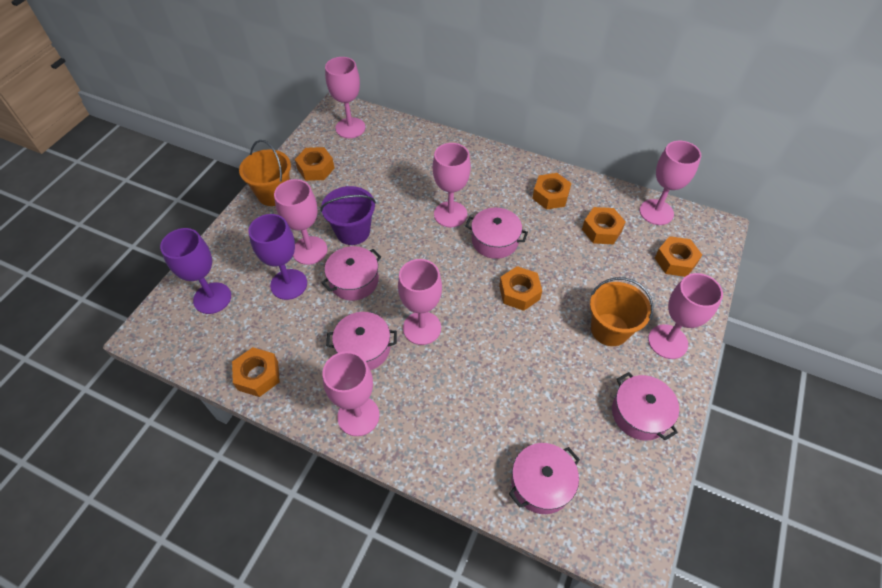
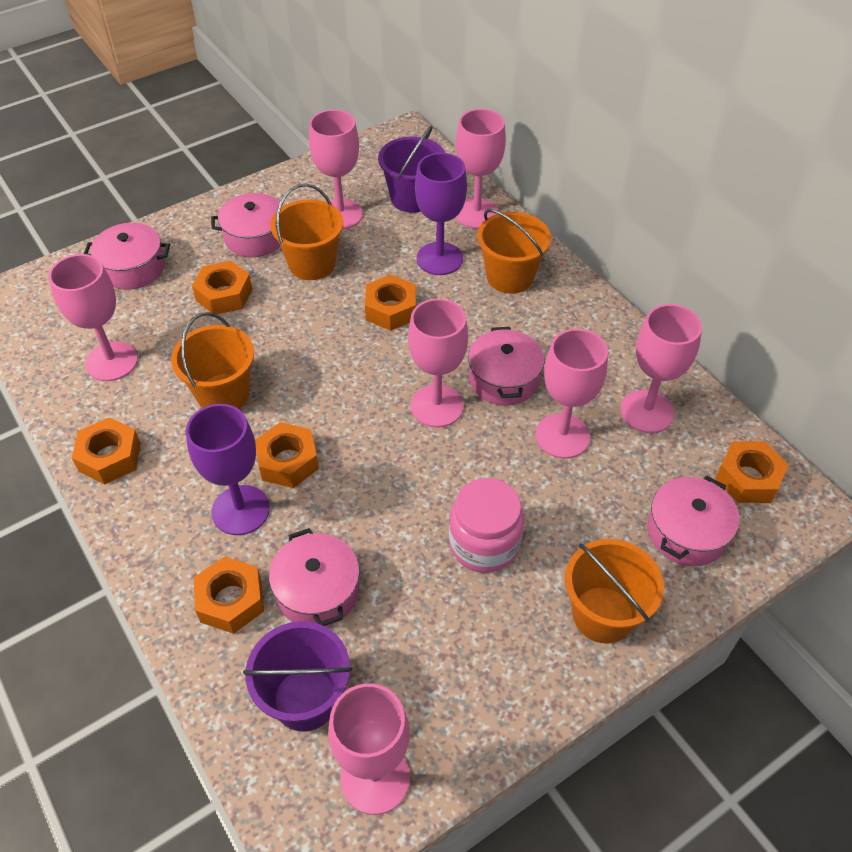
orange bucket: 2 -> 4
pink jar: 0 -> 1
purple bucket: 1 -> 2

